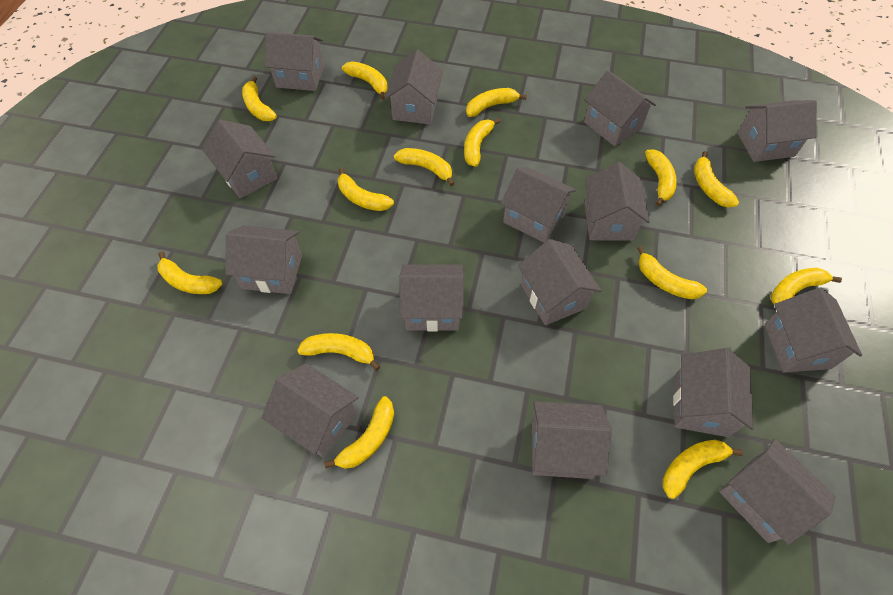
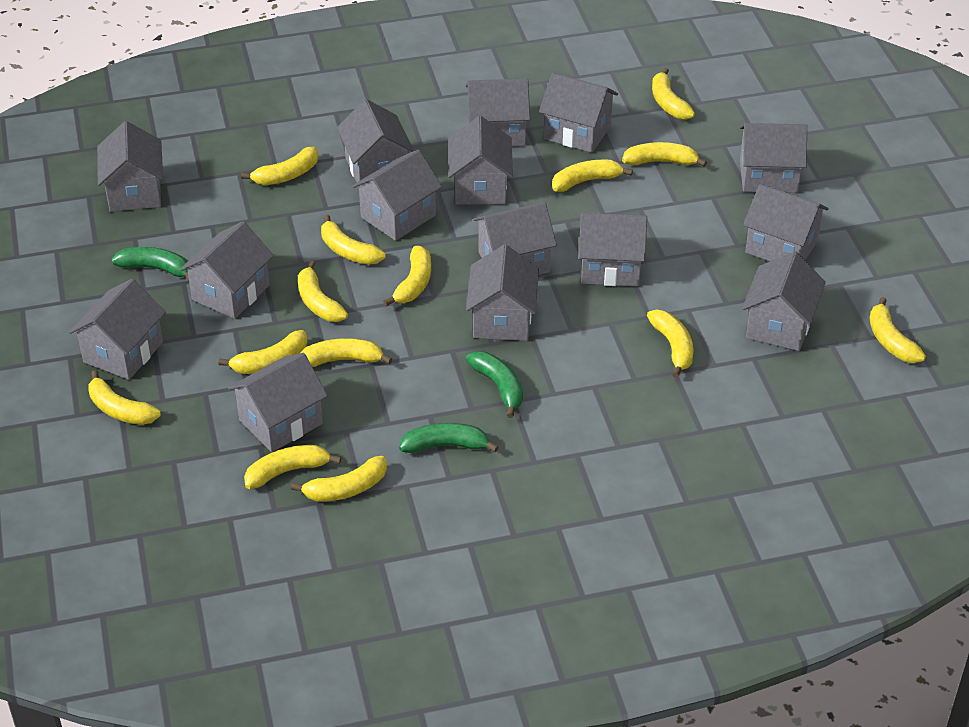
green banana: 0 -> 3

